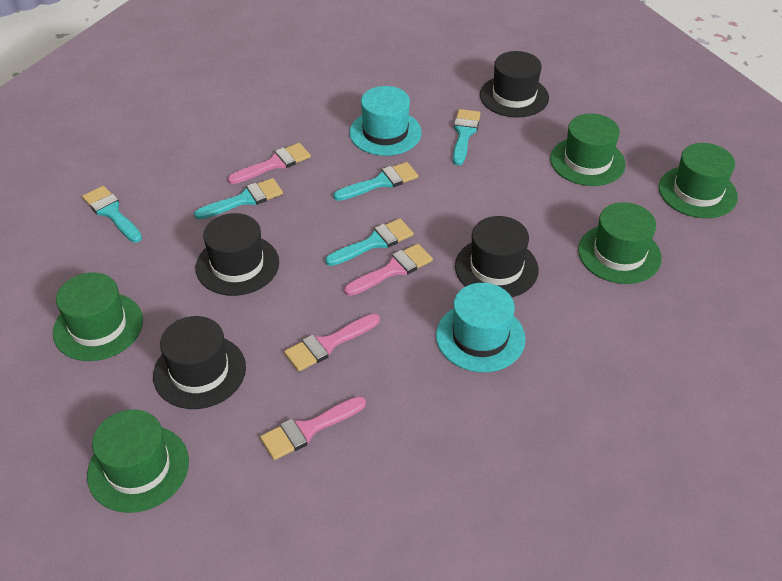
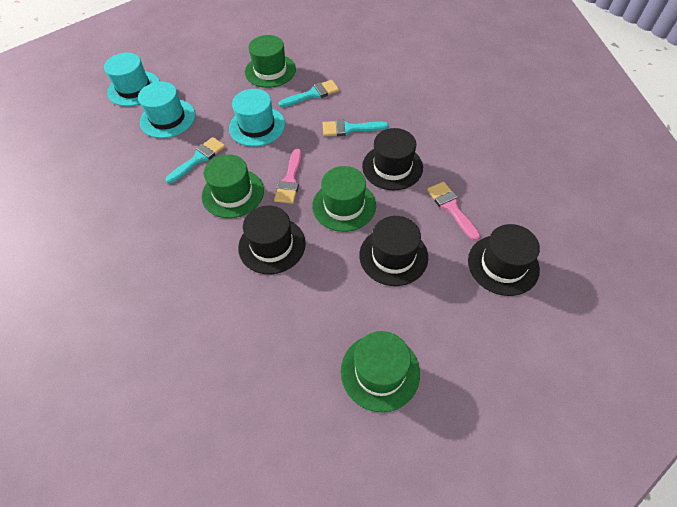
green hat: 5 -> 4
pink brush: 4 -> 2
turquoise brush: 5 -> 3
turquoise hat: 2 -> 3

